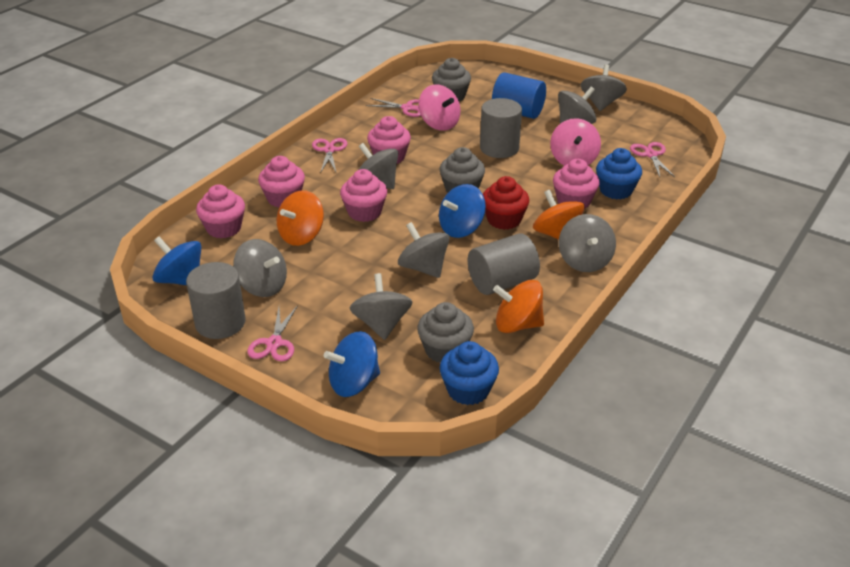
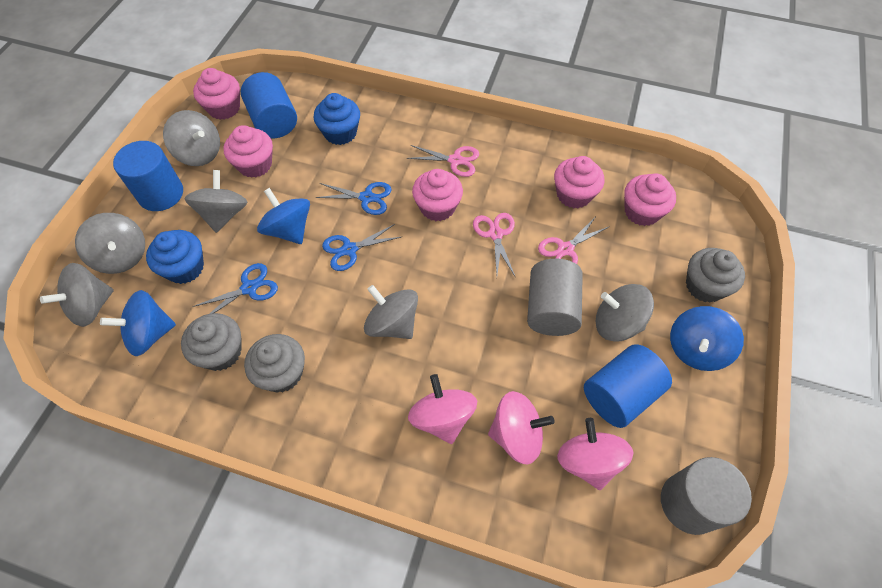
blue cylinder: 1 -> 3
blue scissors: 0 -> 3
grey cylinder: 3 -> 2
grey spinning top: 7 -> 6
orange spinning top: 3 -> 0
pink scissors: 4 -> 3
pink spinning top: 2 -> 3
red cupcake: 1 -> 0

